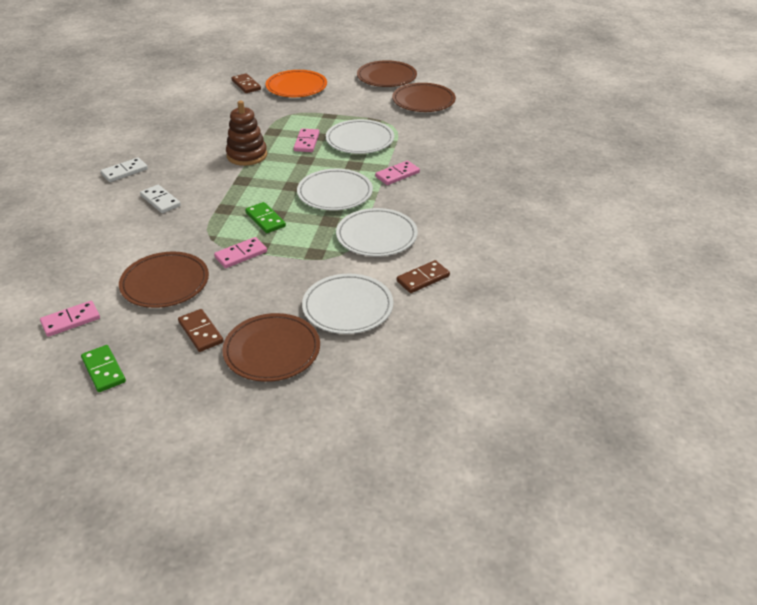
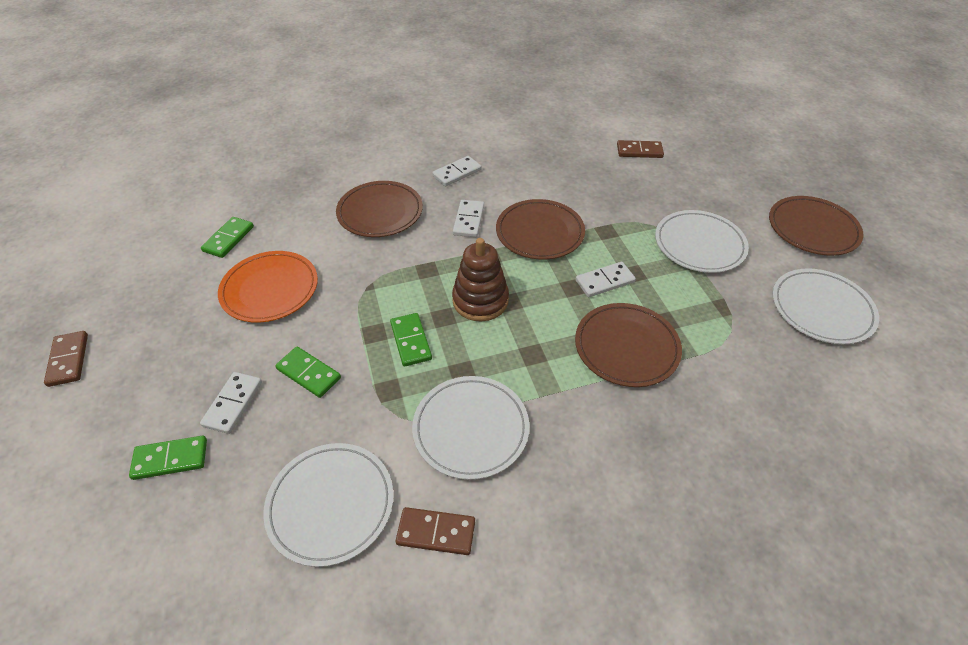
green domino: 2 -> 4
pink domino: 4 -> 0
white domino: 2 -> 4

